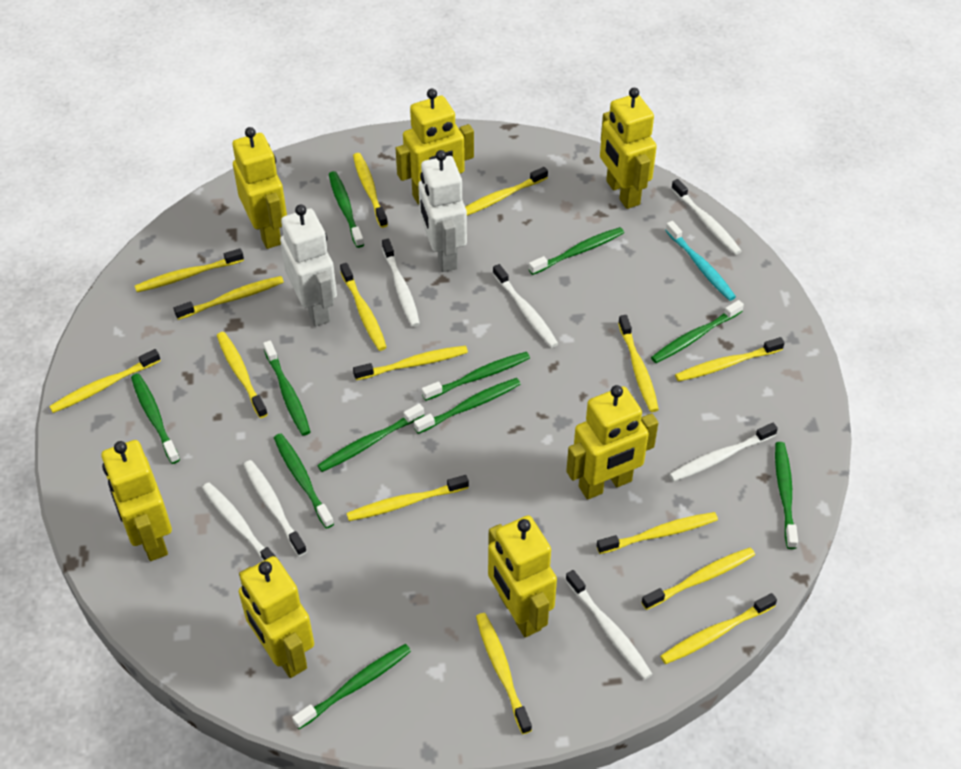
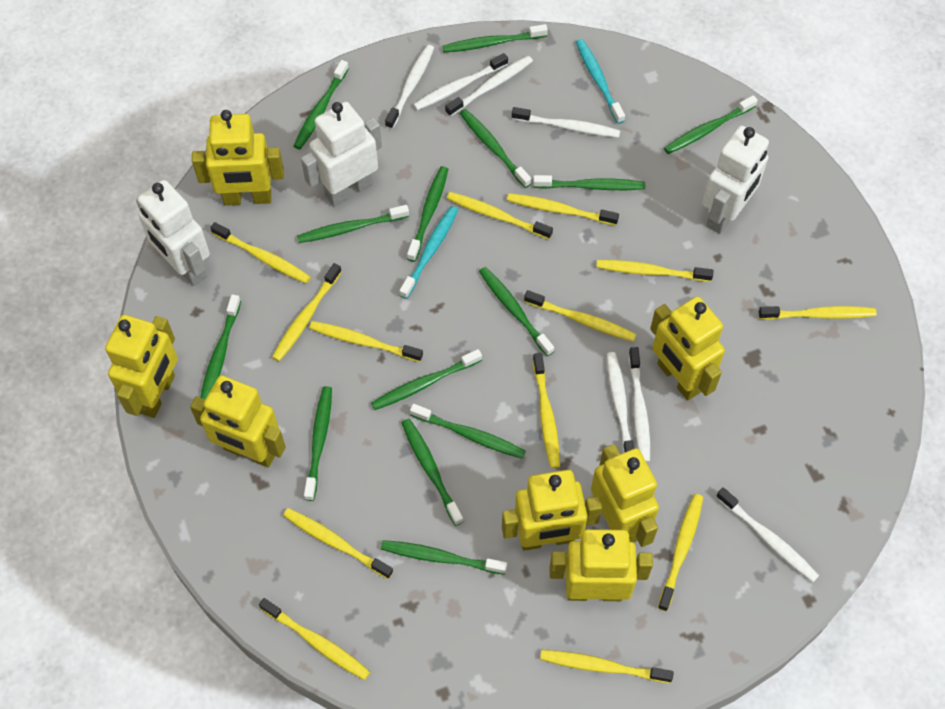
green toothbrush: 11 -> 14
turquoise toothbrush: 1 -> 2
white robot: 2 -> 3
yellow toothbrush: 15 -> 13

